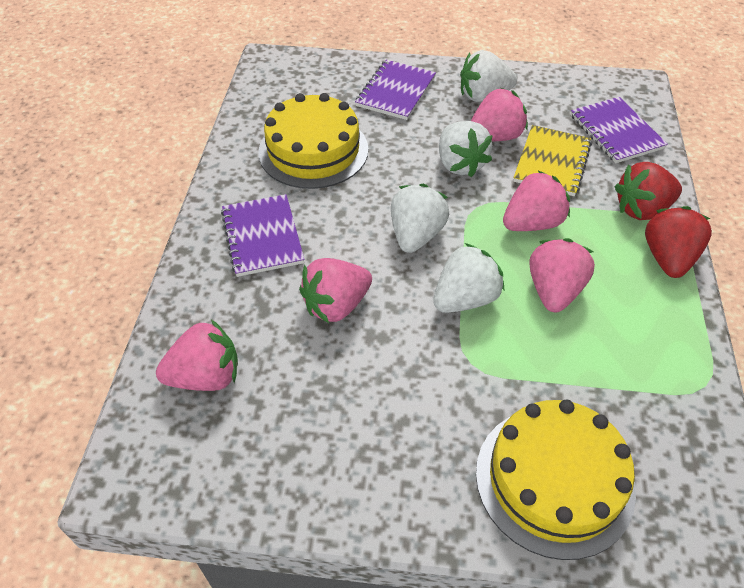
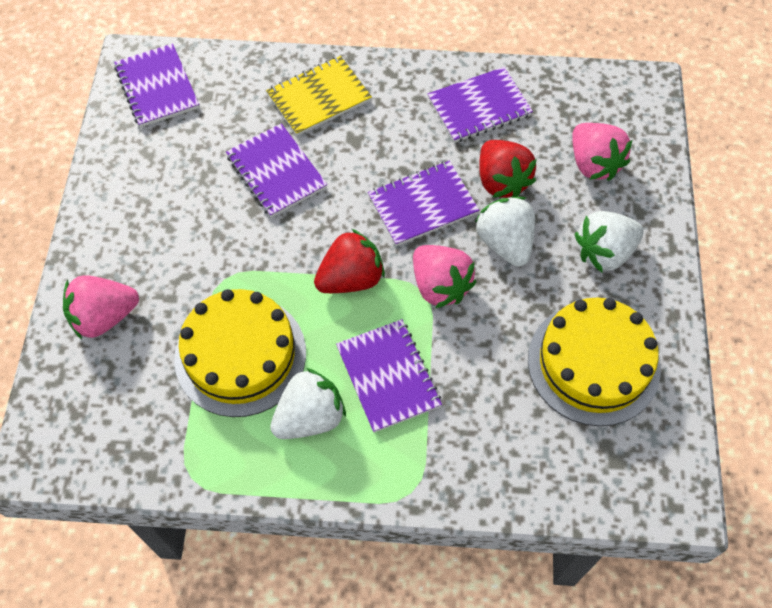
pink strawberry: 5 -> 3
purple notebook: 3 -> 5
white strawberry: 4 -> 3

